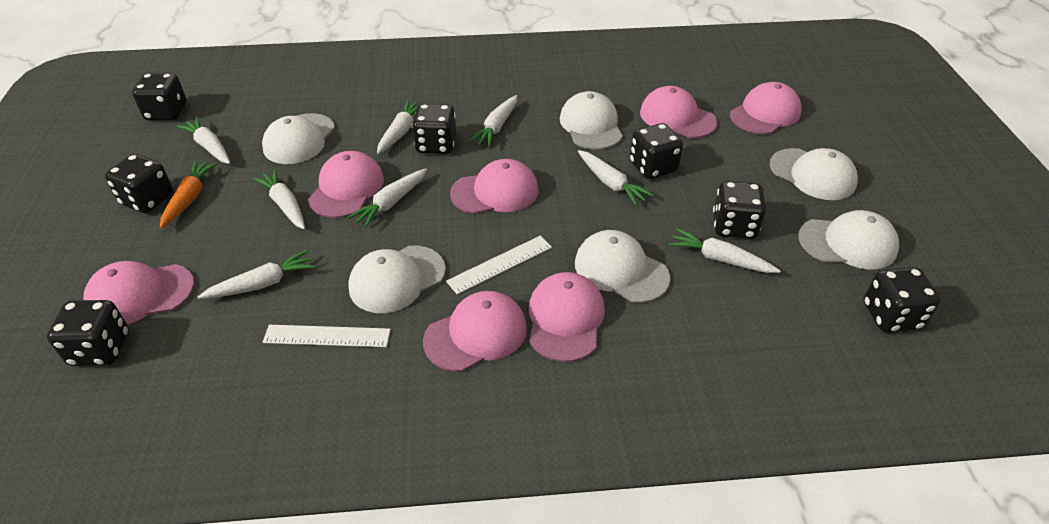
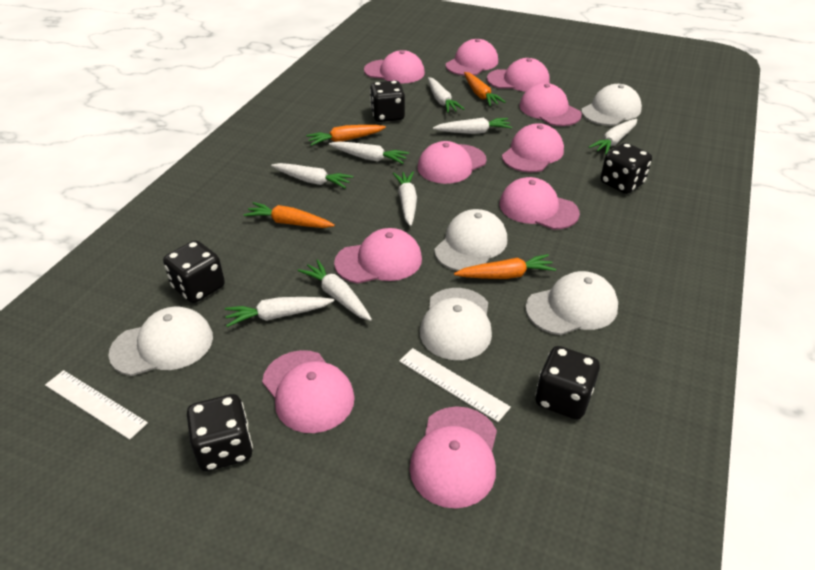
black dice: 7 -> 5
orange carrot: 1 -> 4
pink cap: 7 -> 10
white cap: 6 -> 5

